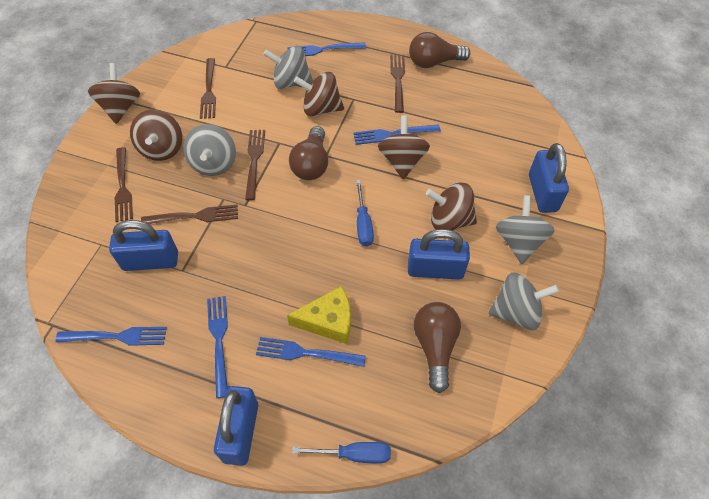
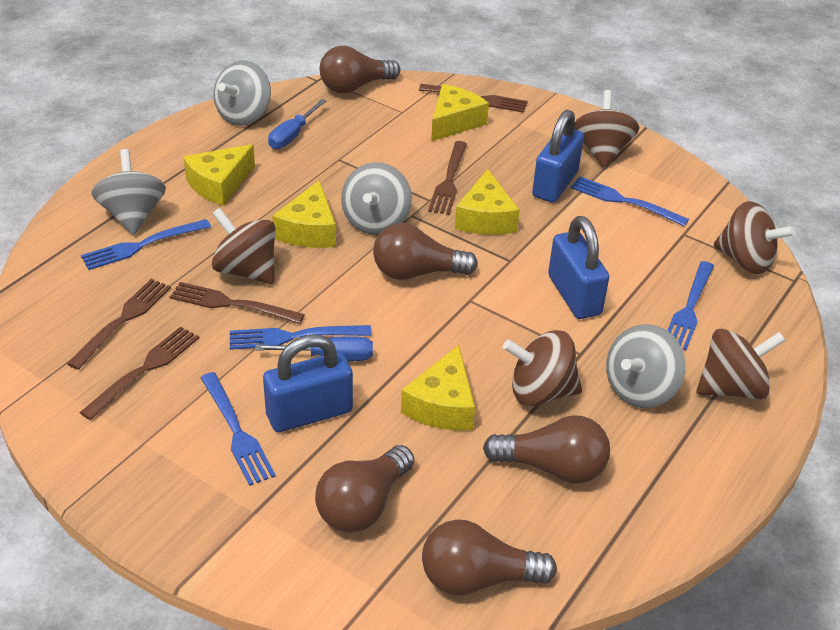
blue padlock: 4 -> 3
brown light bulb: 3 -> 5
yellow cheese: 1 -> 5

